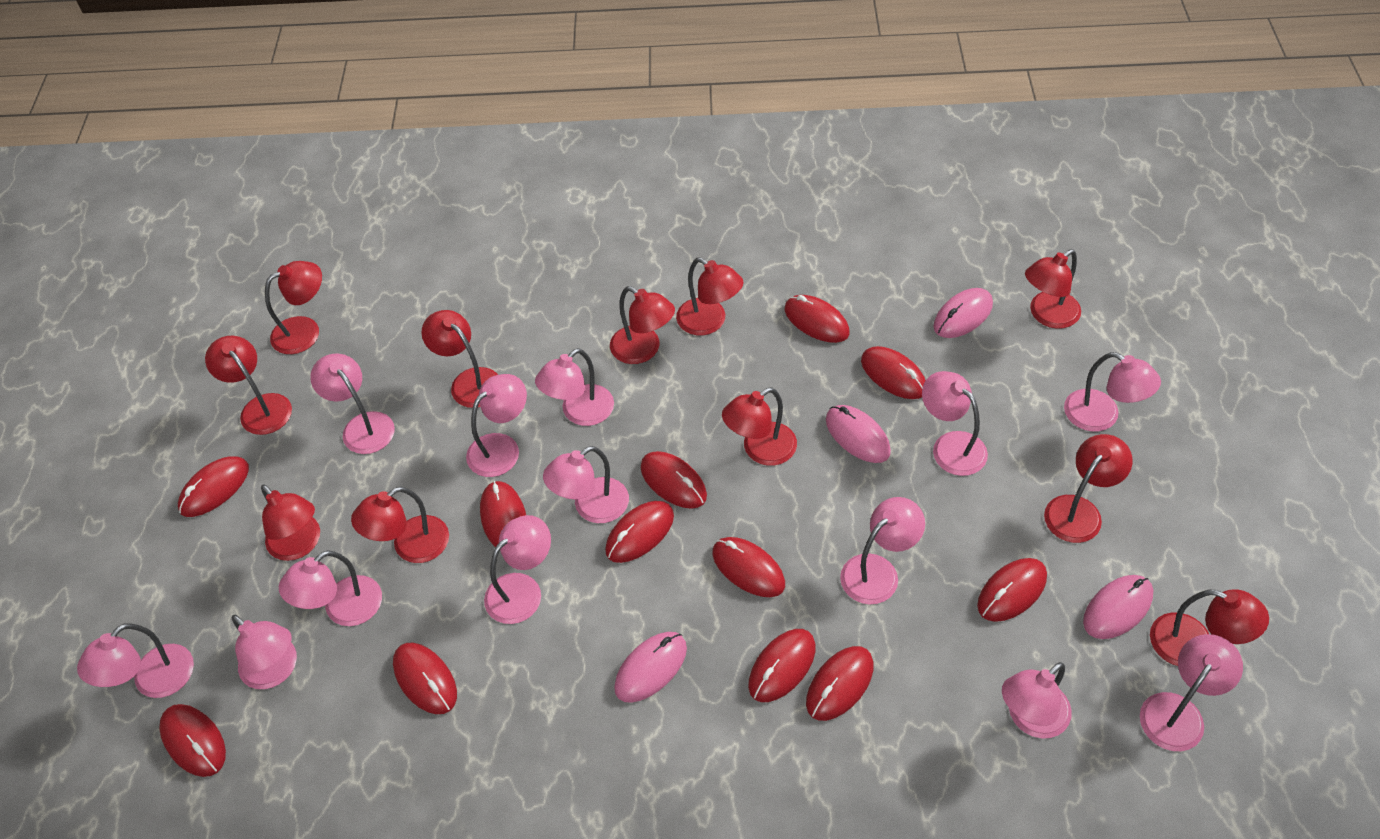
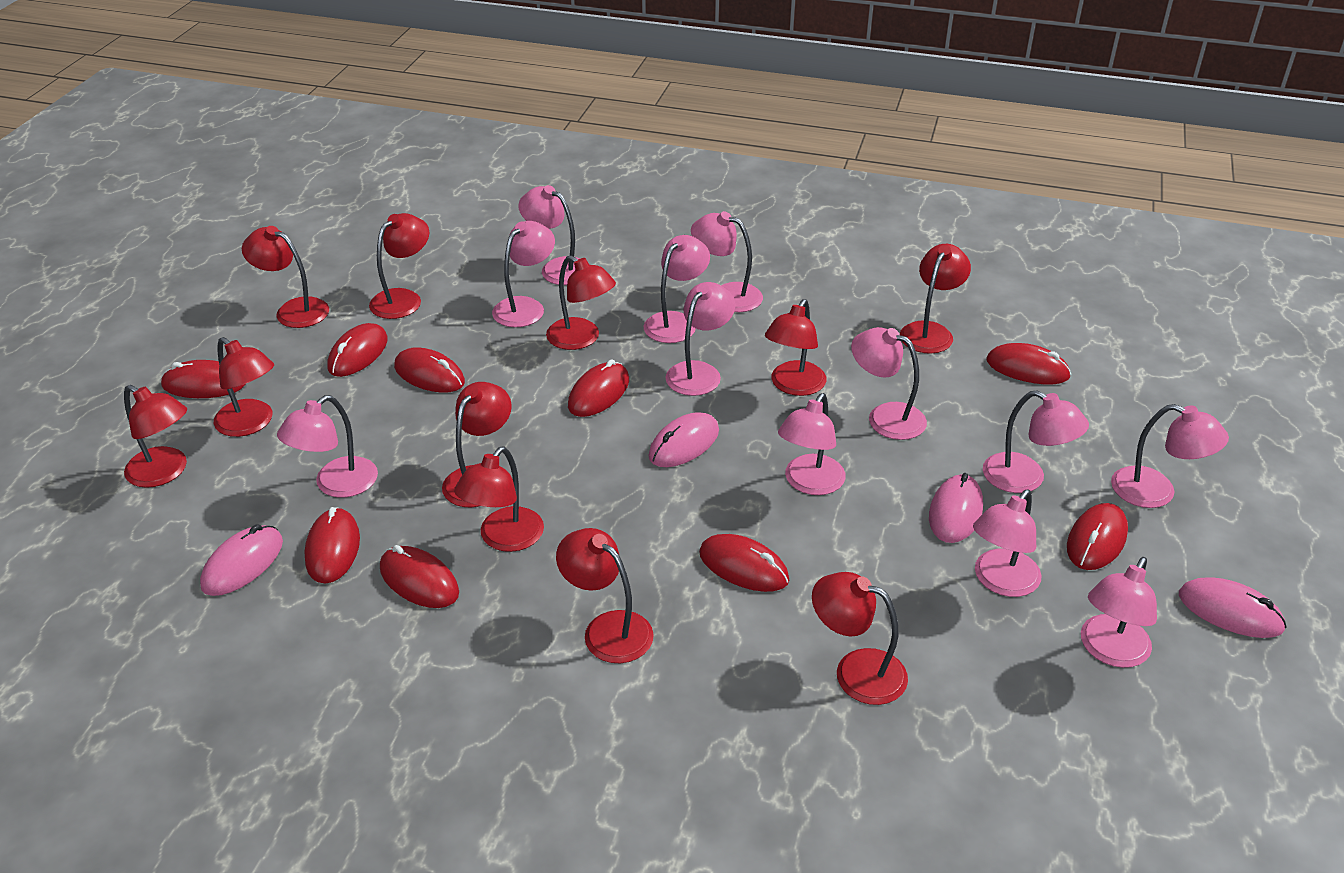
pink lamp: 13 -> 12
red mouse: 12 -> 9

